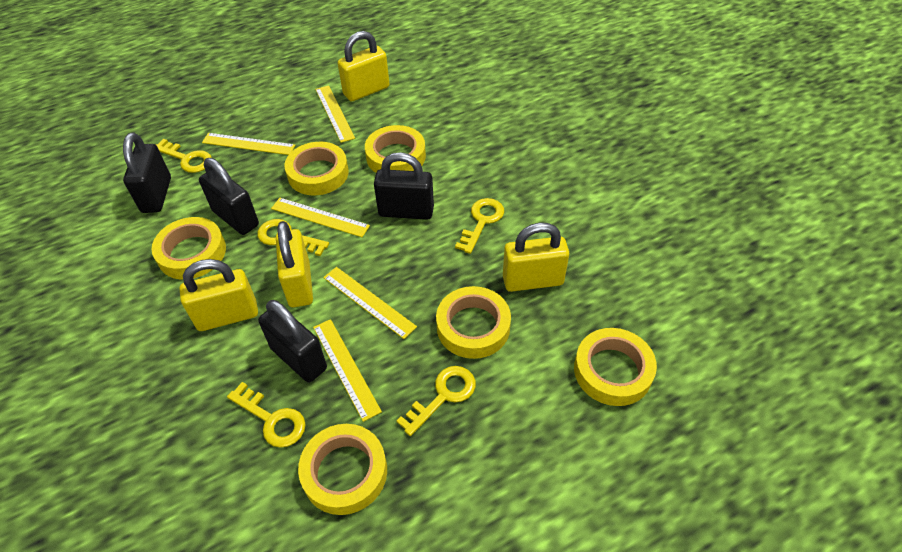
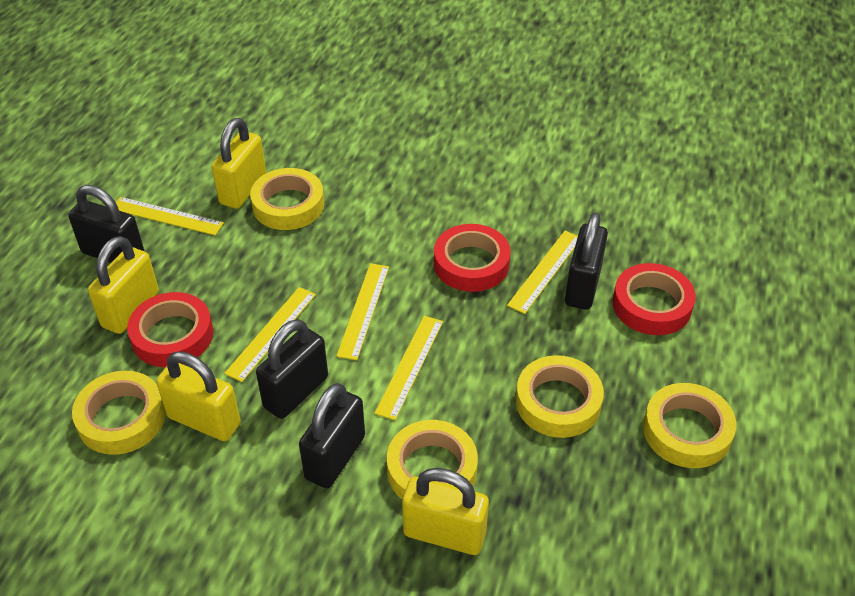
red tape: 0 -> 3
yellow key: 5 -> 0
yellow tape: 6 -> 5

